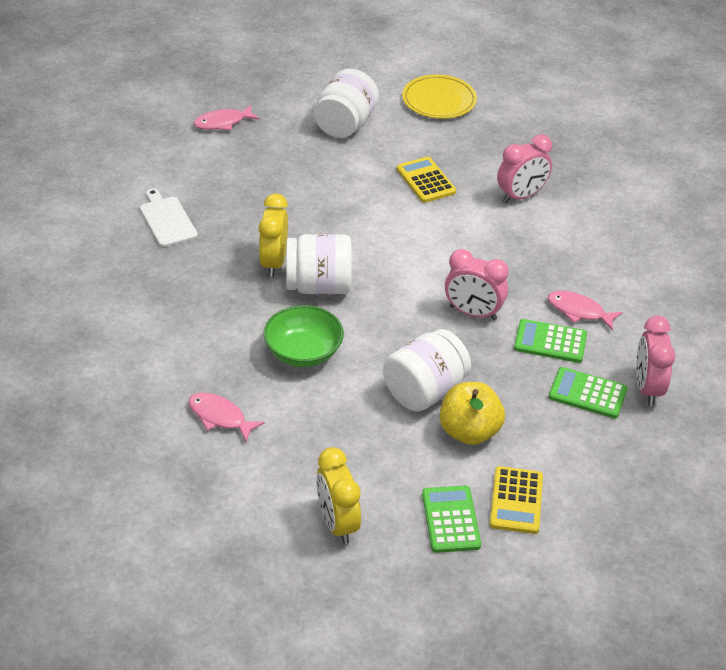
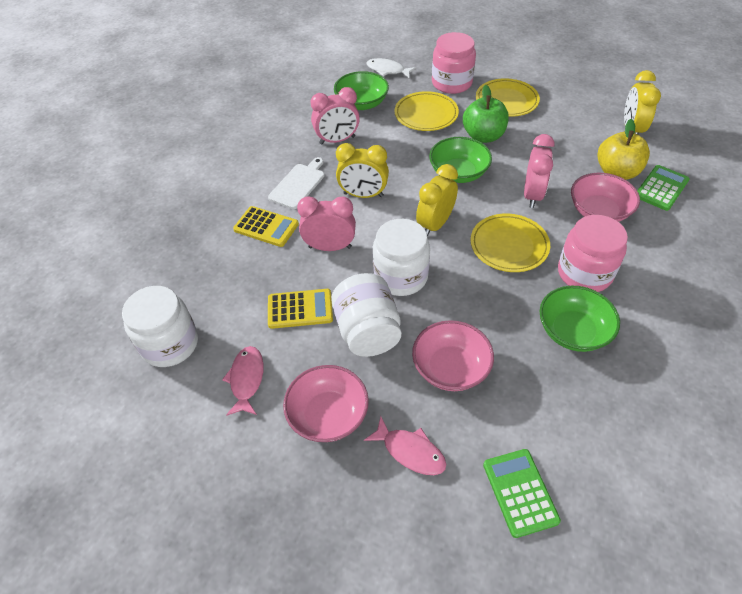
green apple: 0 -> 1
green bowl: 1 -> 3
green calculator: 3 -> 2
pink bowl: 0 -> 3
pink fish: 3 -> 2
pink jar: 0 -> 2
white fish: 0 -> 1
yellow clock: 2 -> 3
yellow plate: 1 -> 3

